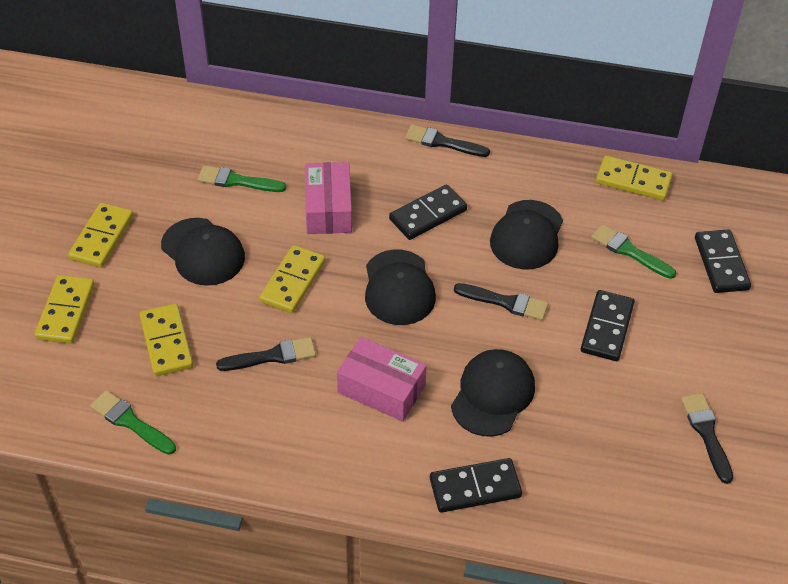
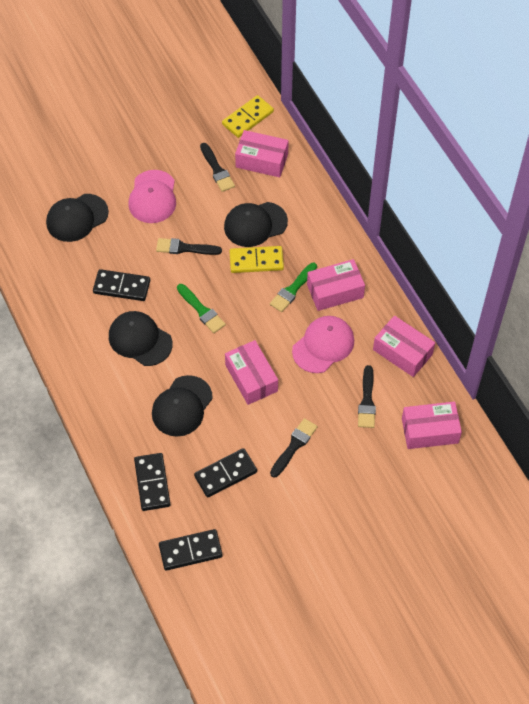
green brush: 3 -> 2
pink box: 2 -> 5
pink cap: 0 -> 2
yellow domino: 5 -> 2

